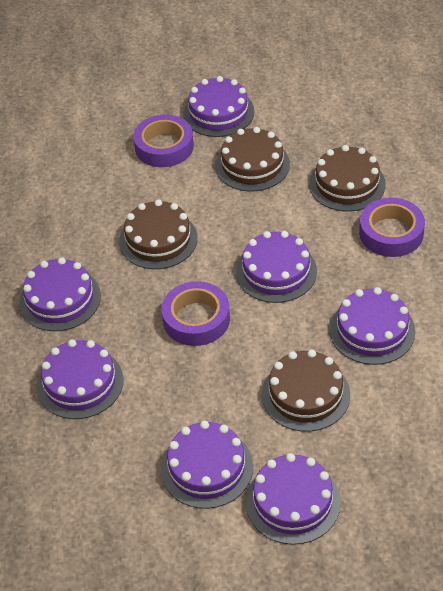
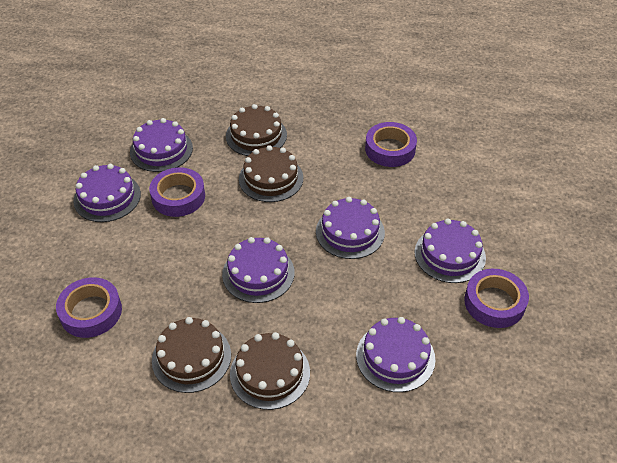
purple cake: 7 -> 6
purple tape: 3 -> 4

